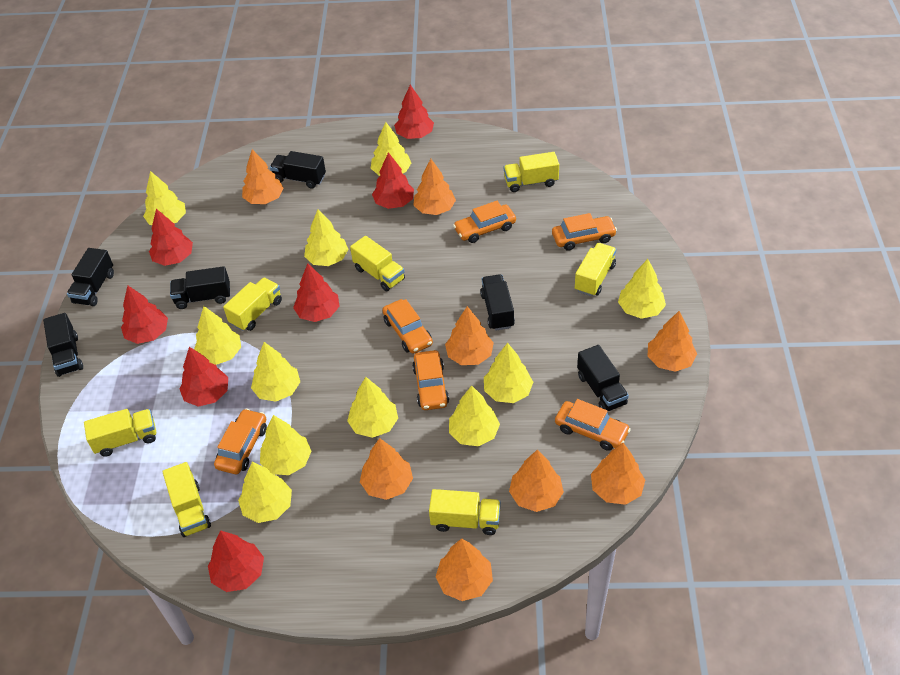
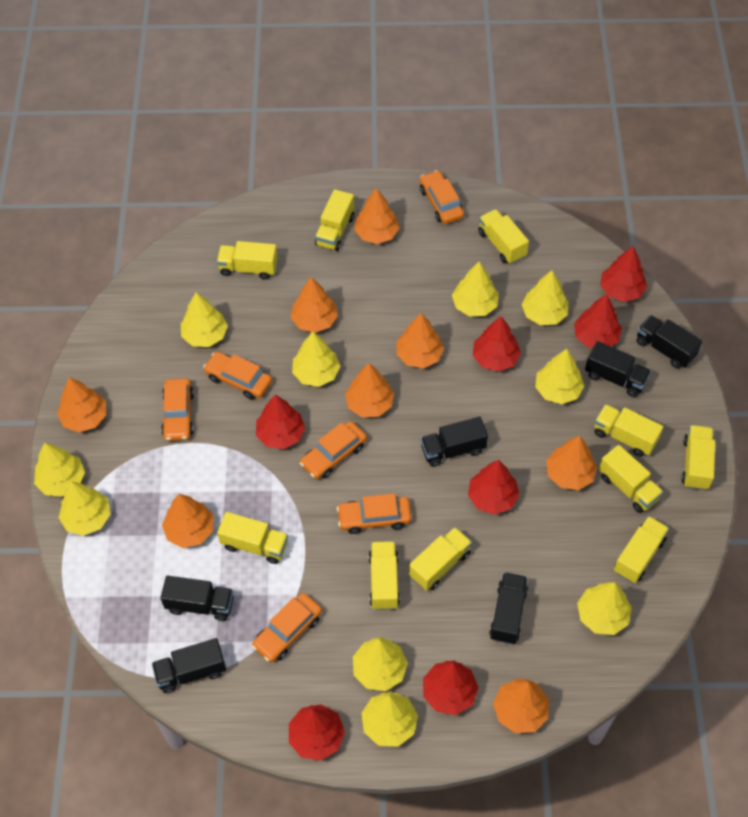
yellow tree: 11 -> 10
yellow truck: 7 -> 10

